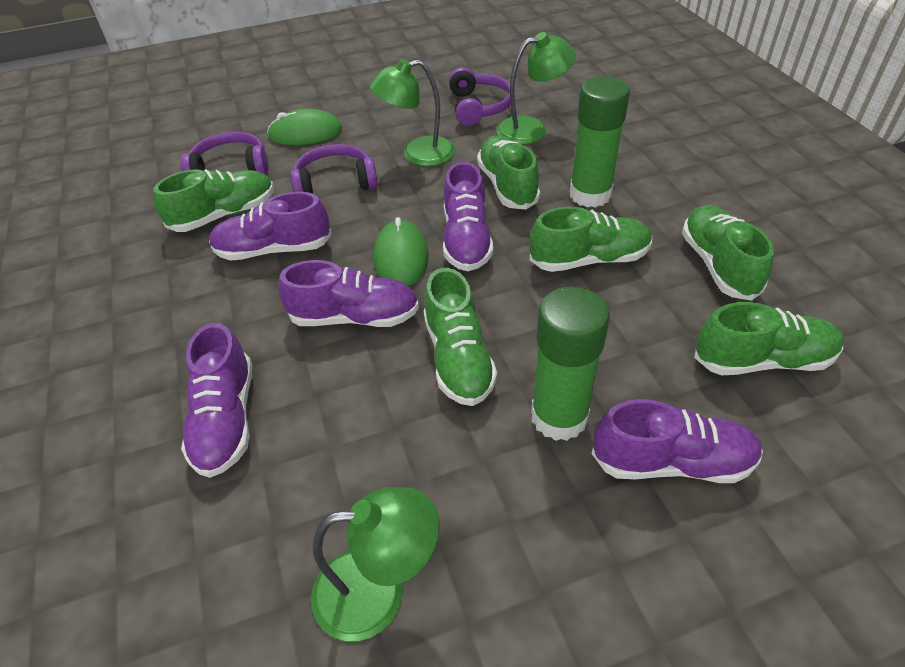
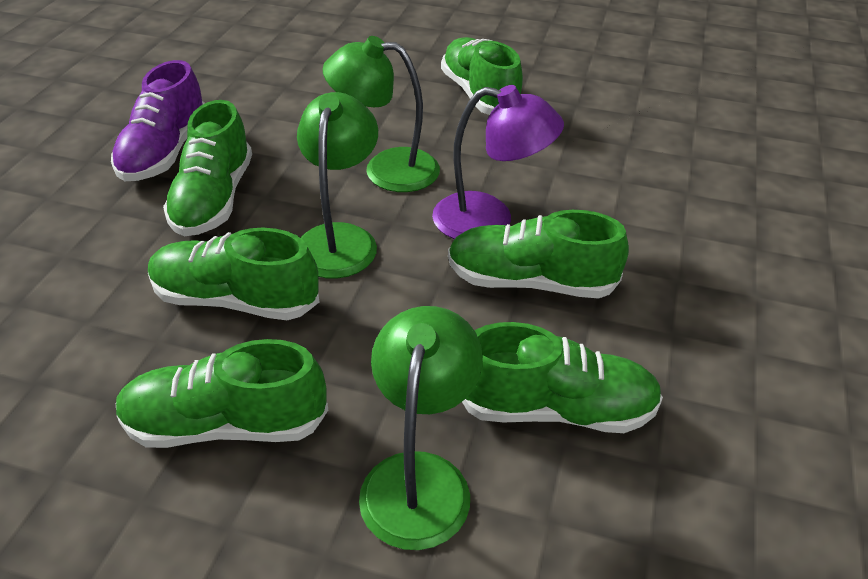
green glue stick: 2 -> 0
green mouse: 2 -> 0
purple headphones: 3 -> 0
purple lamp: 0 -> 1
purple shoe: 5 -> 1

